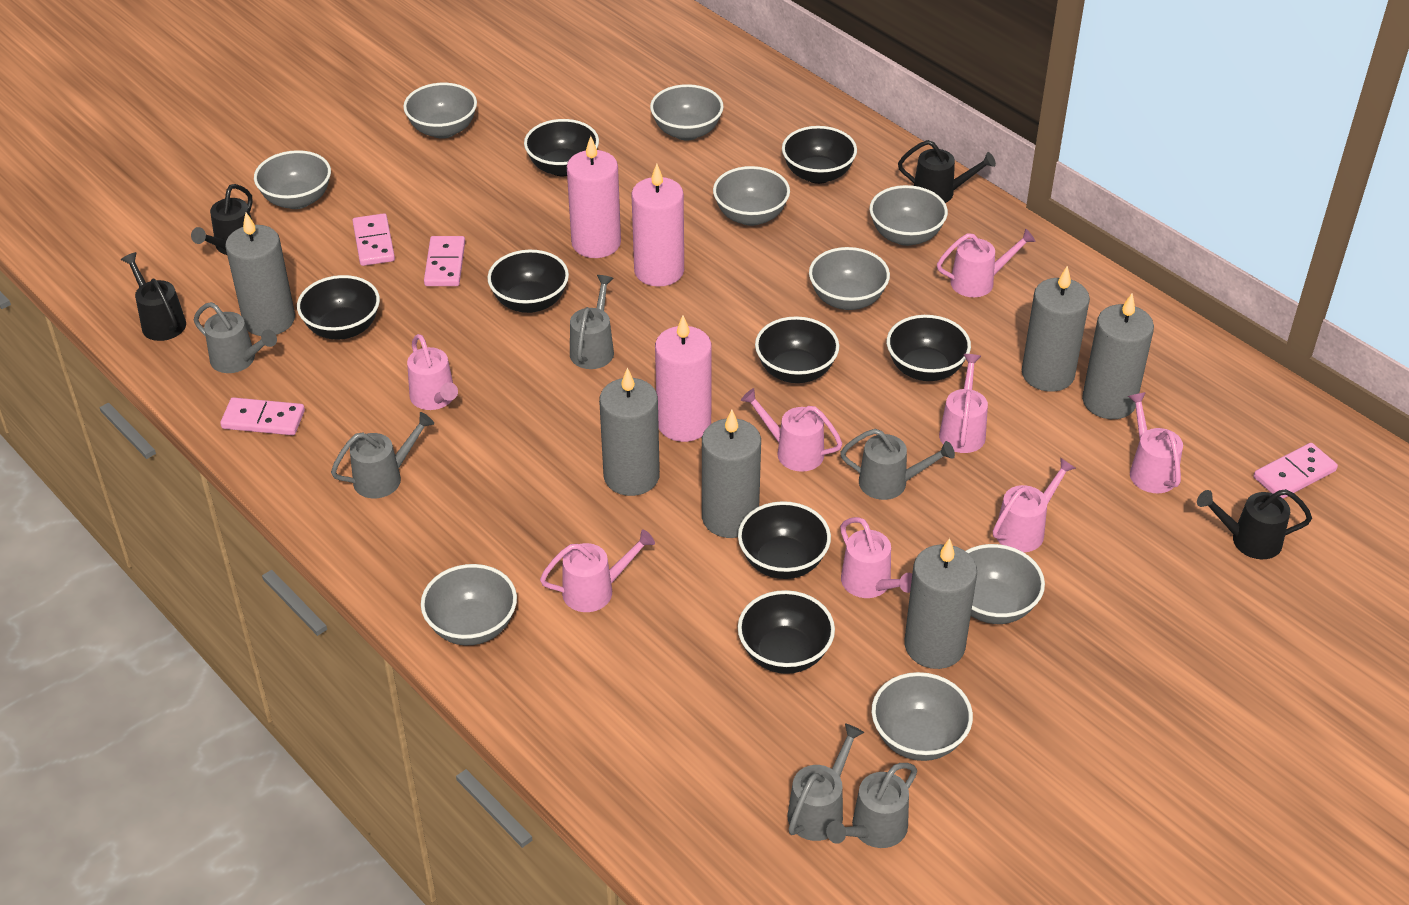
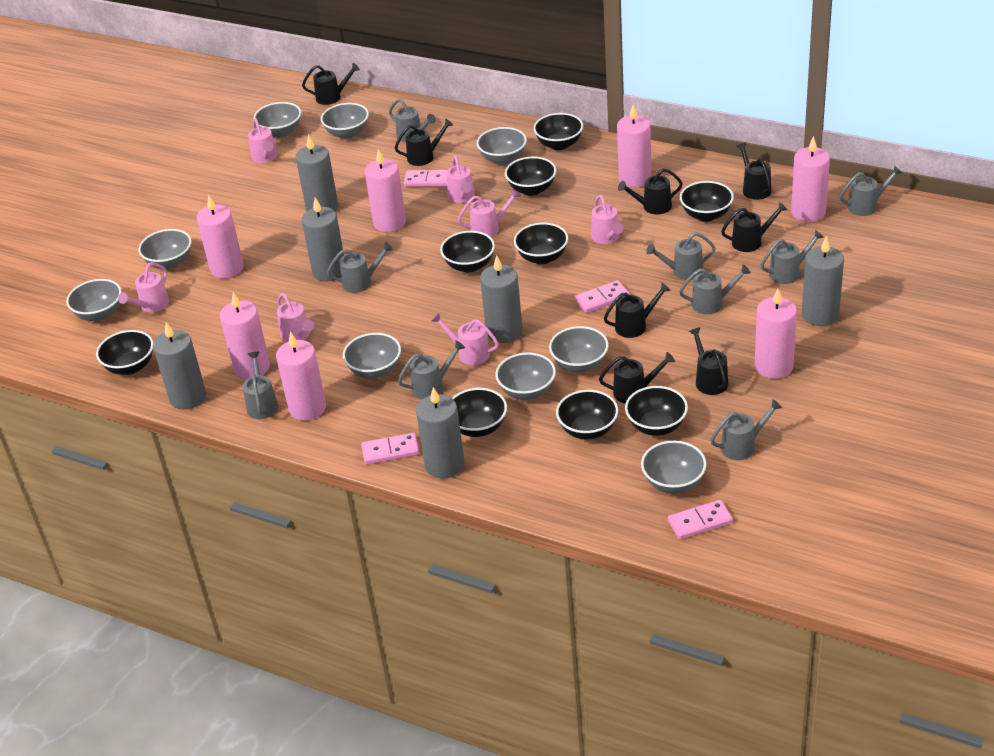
black bowl: 8 -> 9
black watering can: 4 -> 8
grey watering can: 6 -> 9
pink candle: 3 -> 7
pink watering can: 8 -> 7

